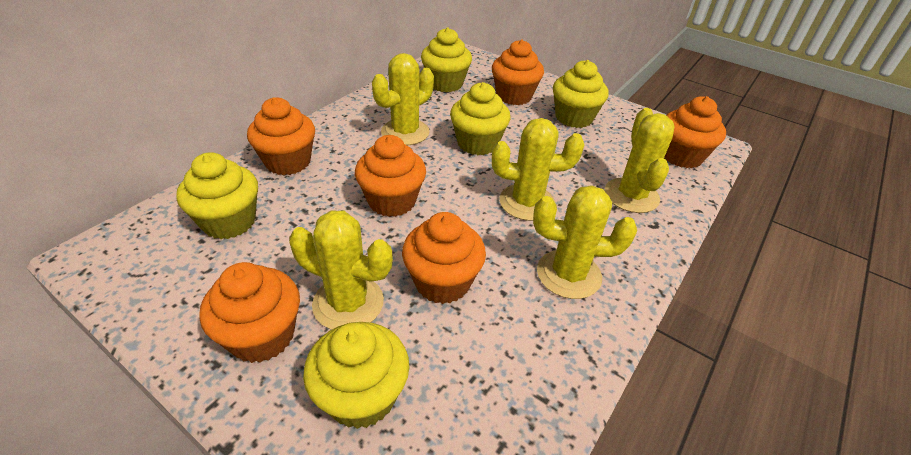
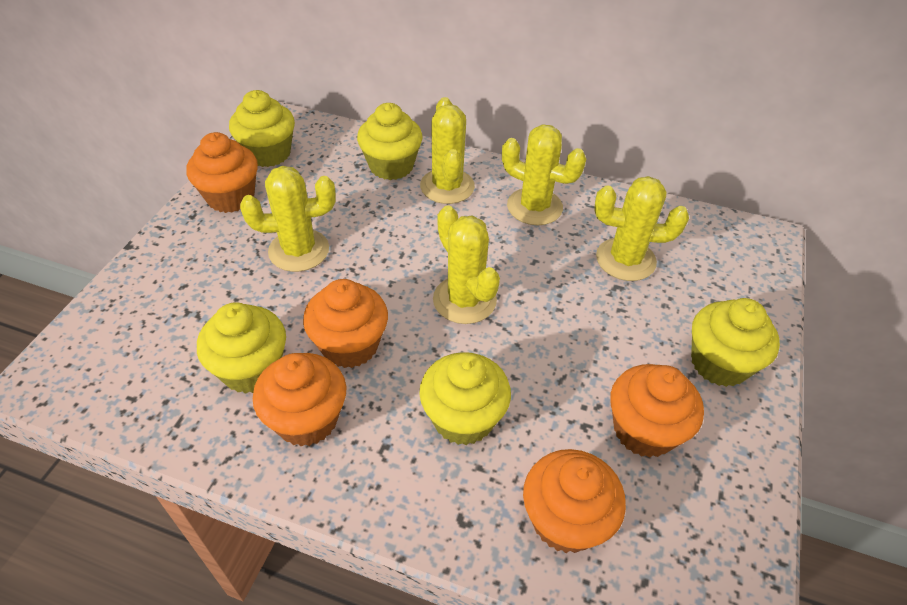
orange cupcake: 6 -> 5

